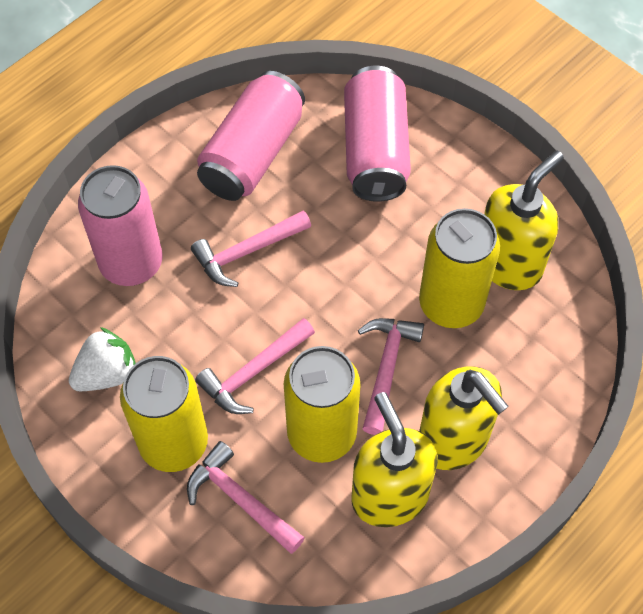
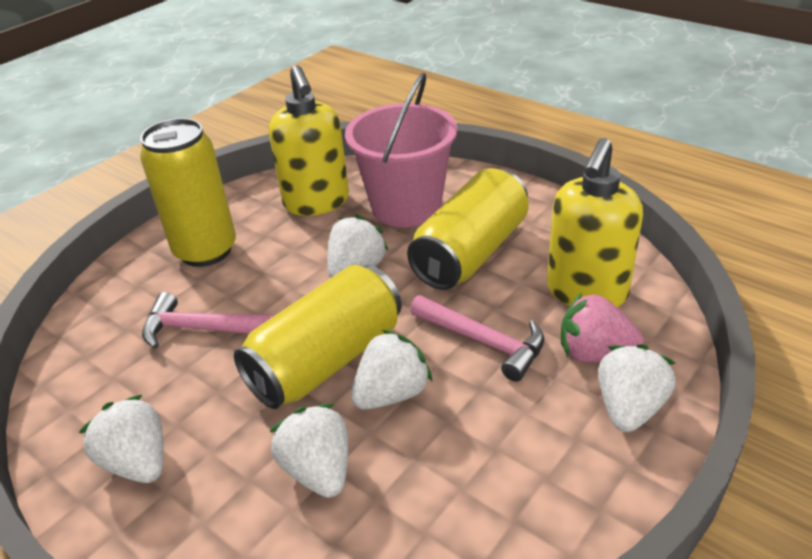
pink bucket: 0 -> 1
pink can: 3 -> 0
pink hammer: 4 -> 2
pink strawberry: 0 -> 1
white strawberry: 1 -> 5
yellow soap dispenser: 3 -> 2

